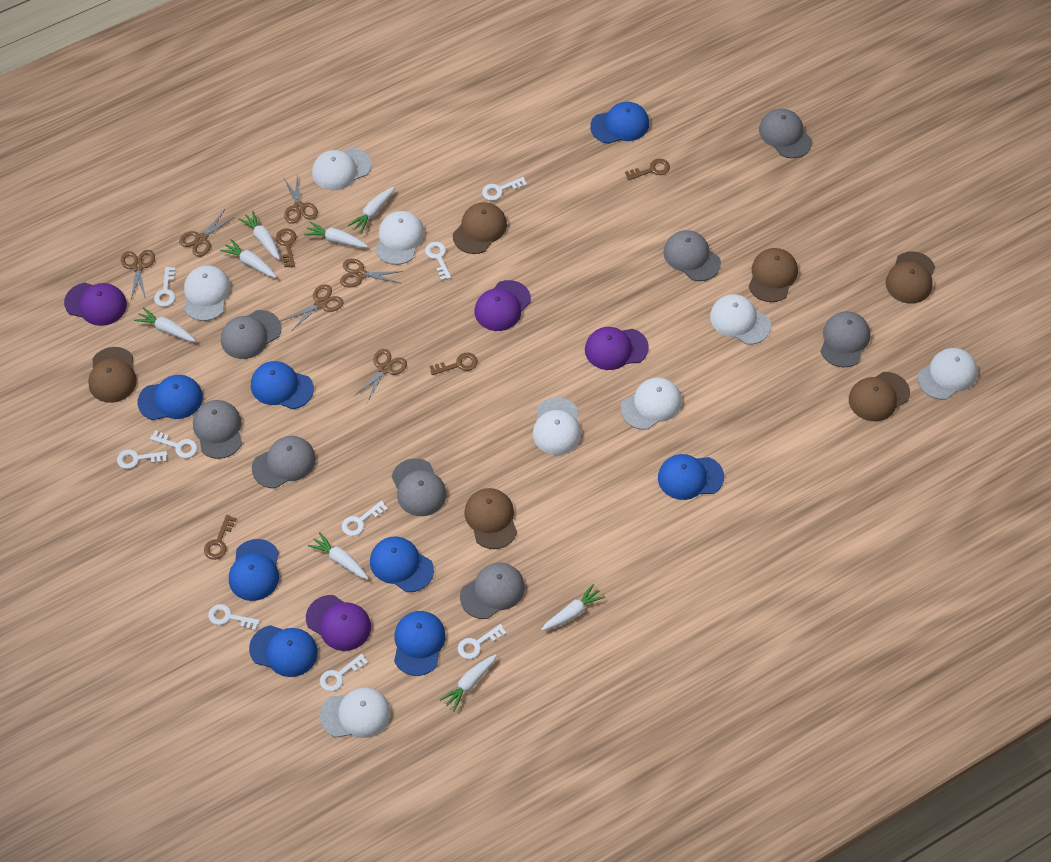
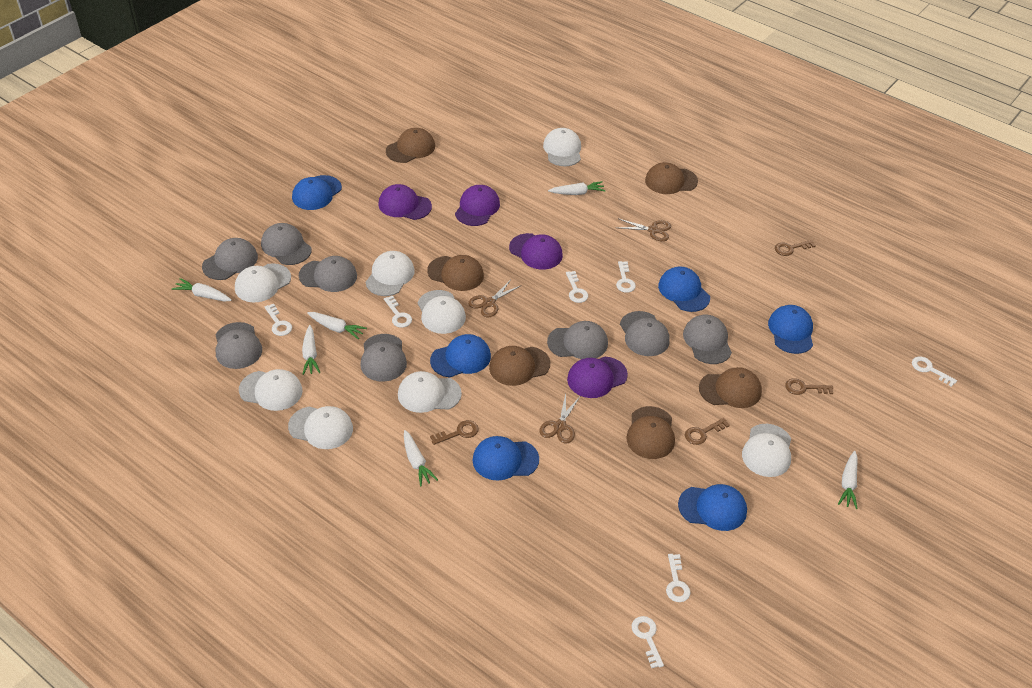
blue cap: 8 -> 6
brown scissors: 6 -> 3
white carrot: 8 -> 6
white key: 9 -> 7

